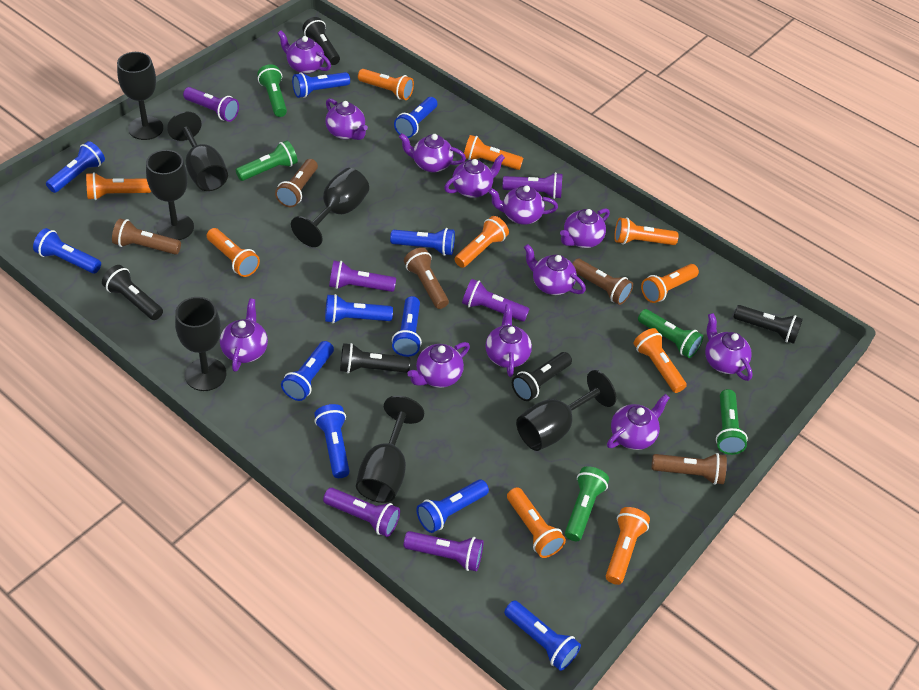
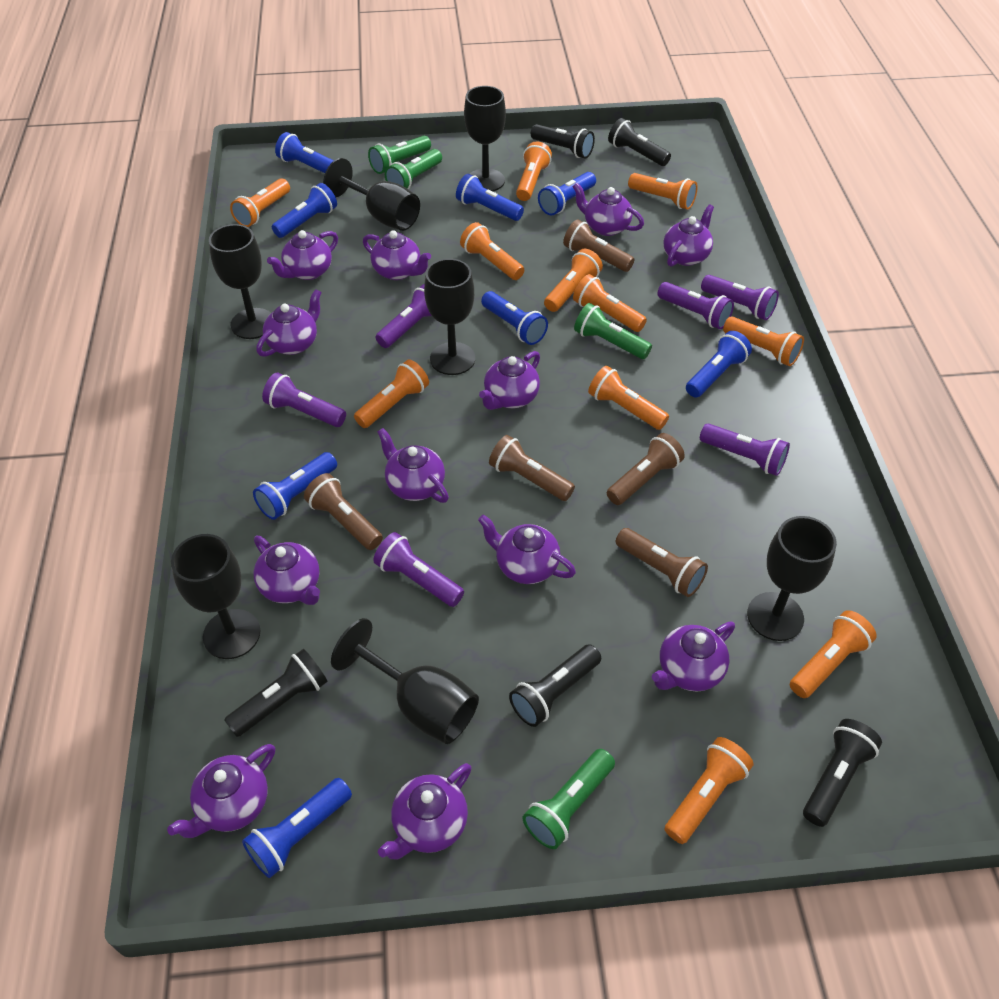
blue flashlight: 11 -> 8
green flashlight: 5 -> 4
orange flashlight: 10 -> 11

